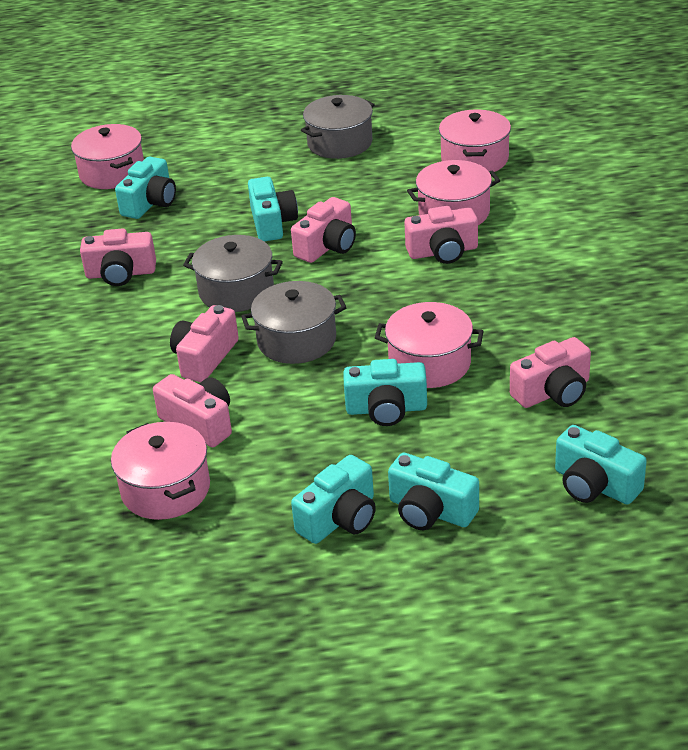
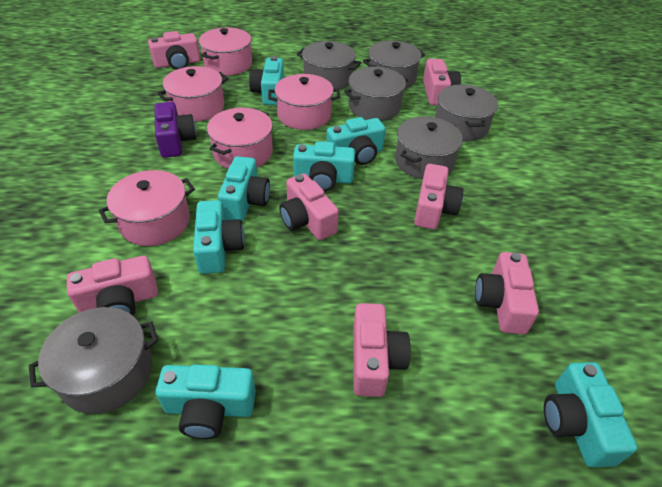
grey pot: 3 -> 6
pink camera: 6 -> 7
purple camera: 0 -> 1
turquoise camera: 6 -> 7

